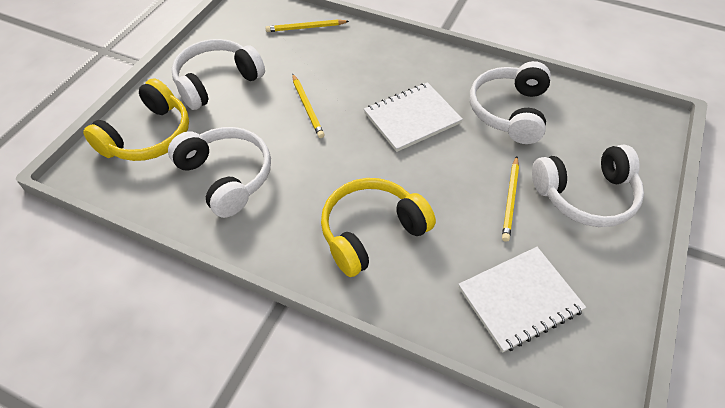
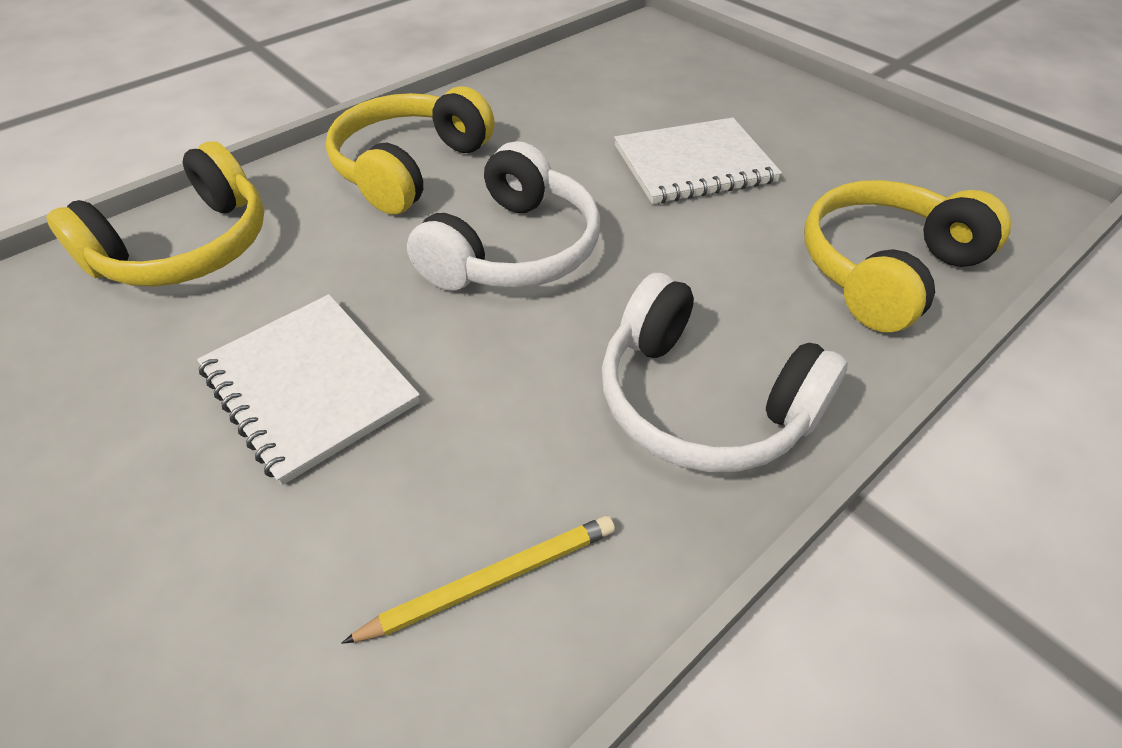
white headphones: 4 -> 2
yellow headphones: 2 -> 3
yellow pencil: 3 -> 1

